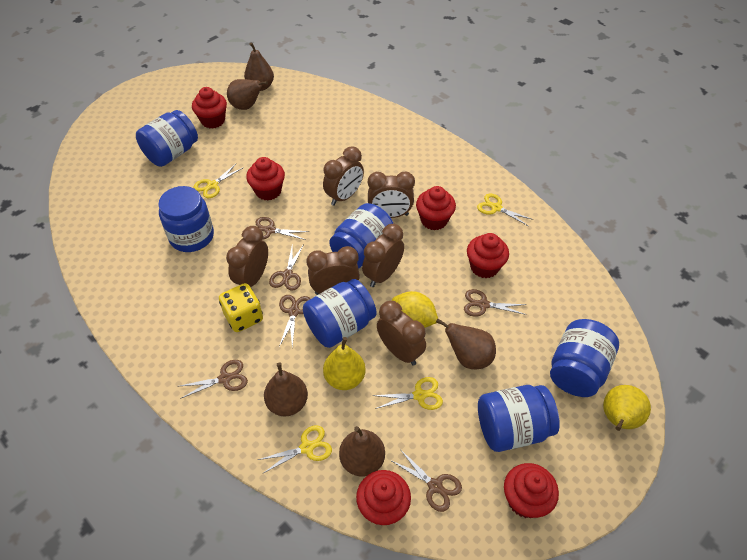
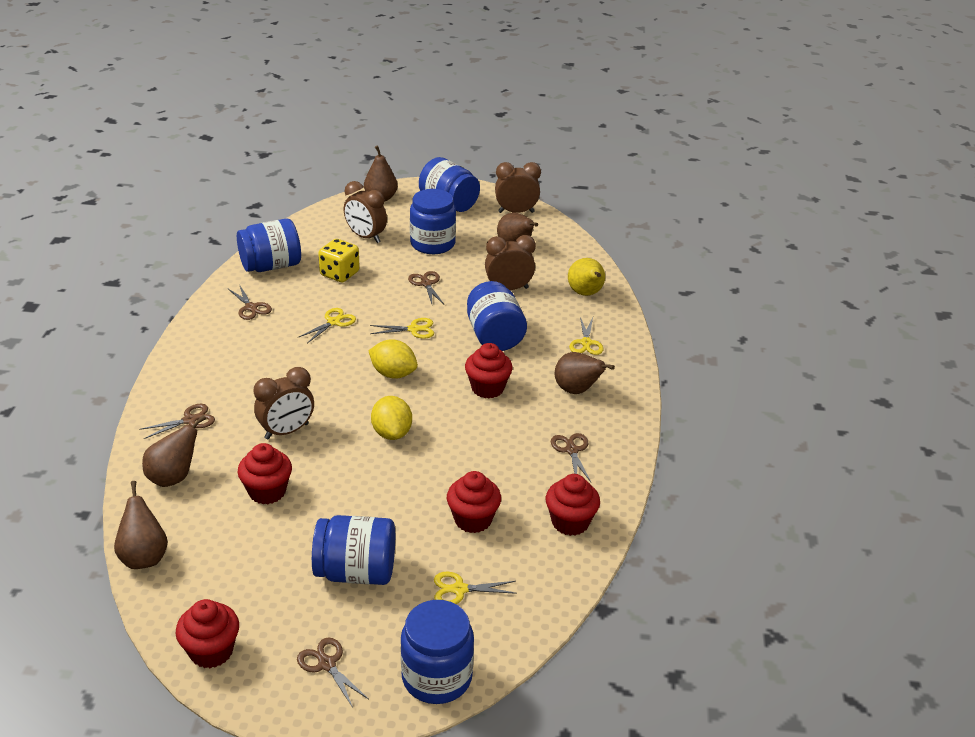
brown clock: 6 -> 4
brown scissors: 6 -> 5
red cupcake: 6 -> 5
yellow lemon: 1 -> 2
yellow pear: 2 -> 1

